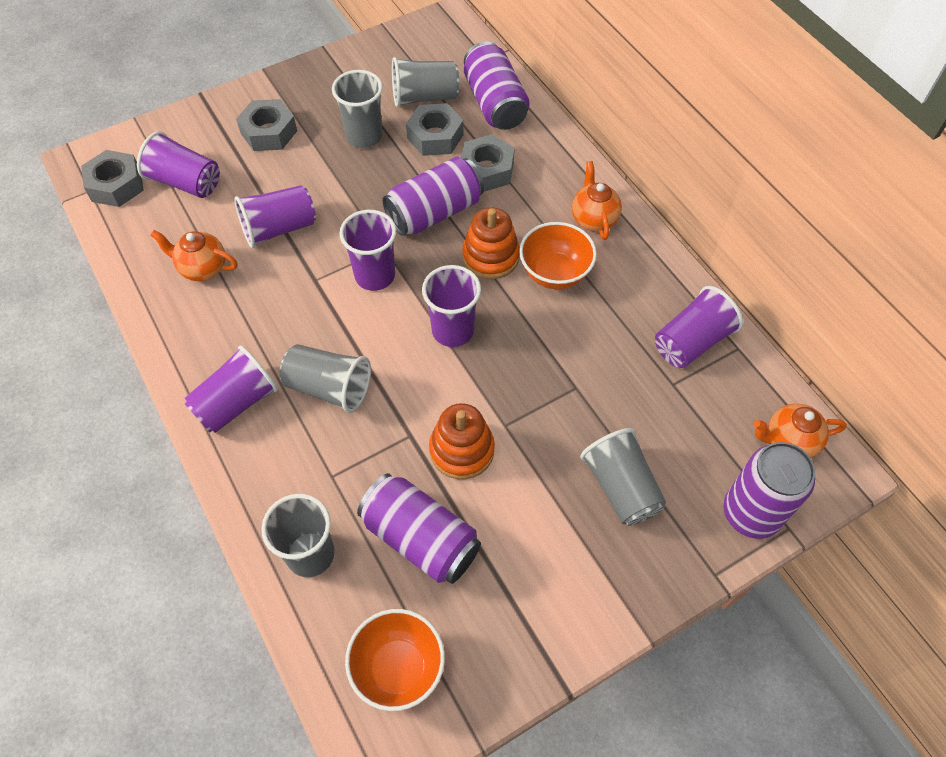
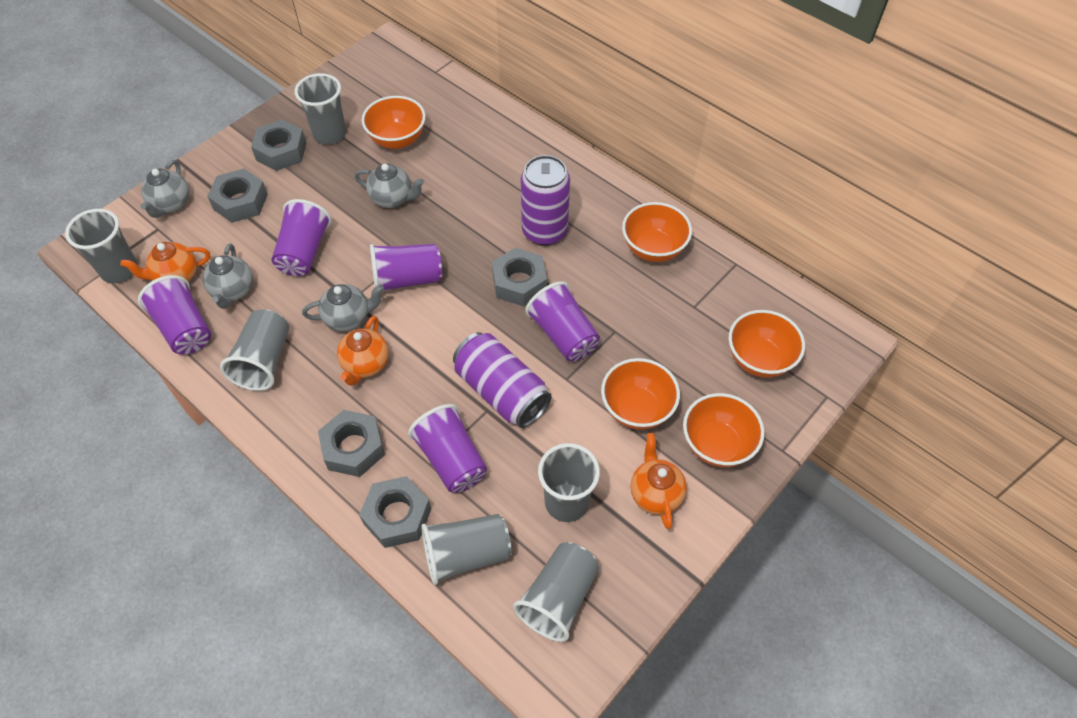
grey cup: 5 -> 6
grey nut: 4 -> 5
grey teapot: 0 -> 4
orange bowl: 2 -> 5
orange stacking toy: 2 -> 0
purple can: 4 -> 2
purple cup: 6 -> 5

